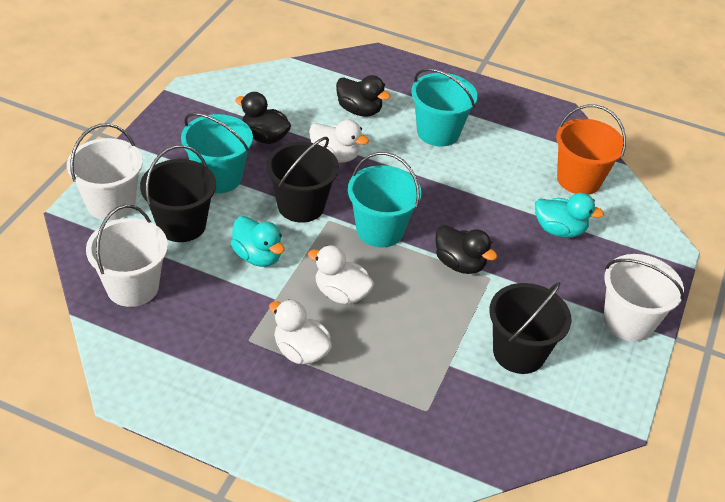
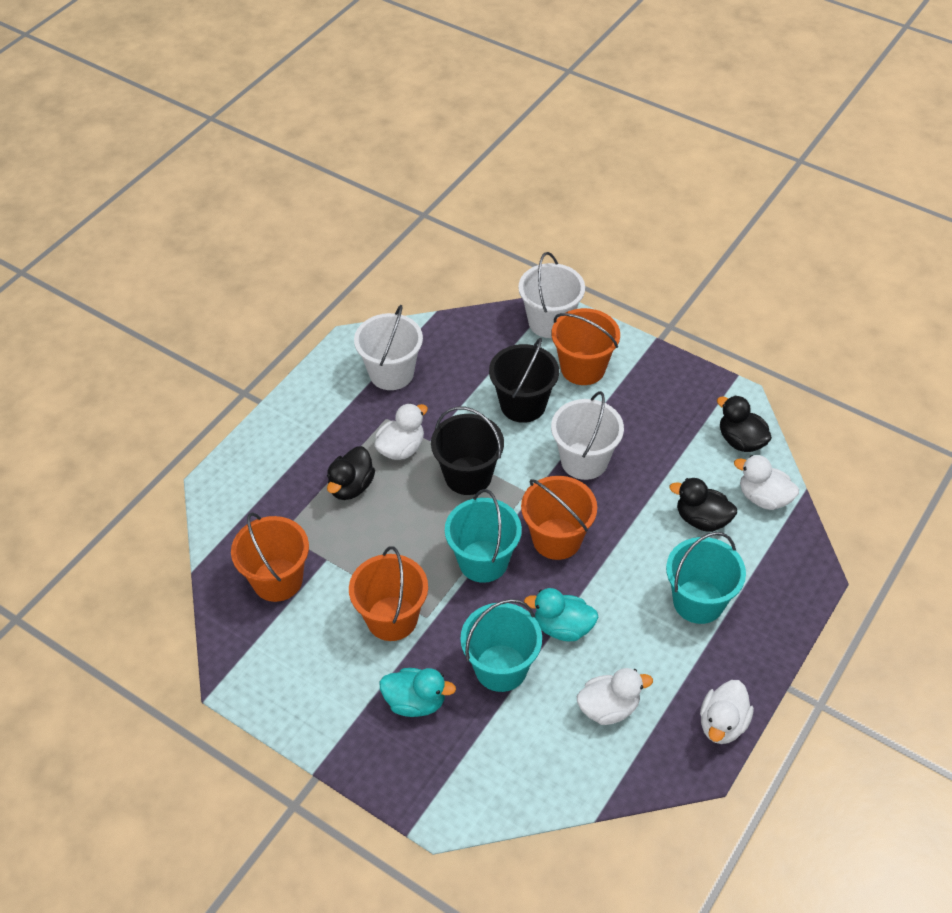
black bucket: 3 -> 2
orange bucket: 1 -> 4
white duck: 3 -> 4

